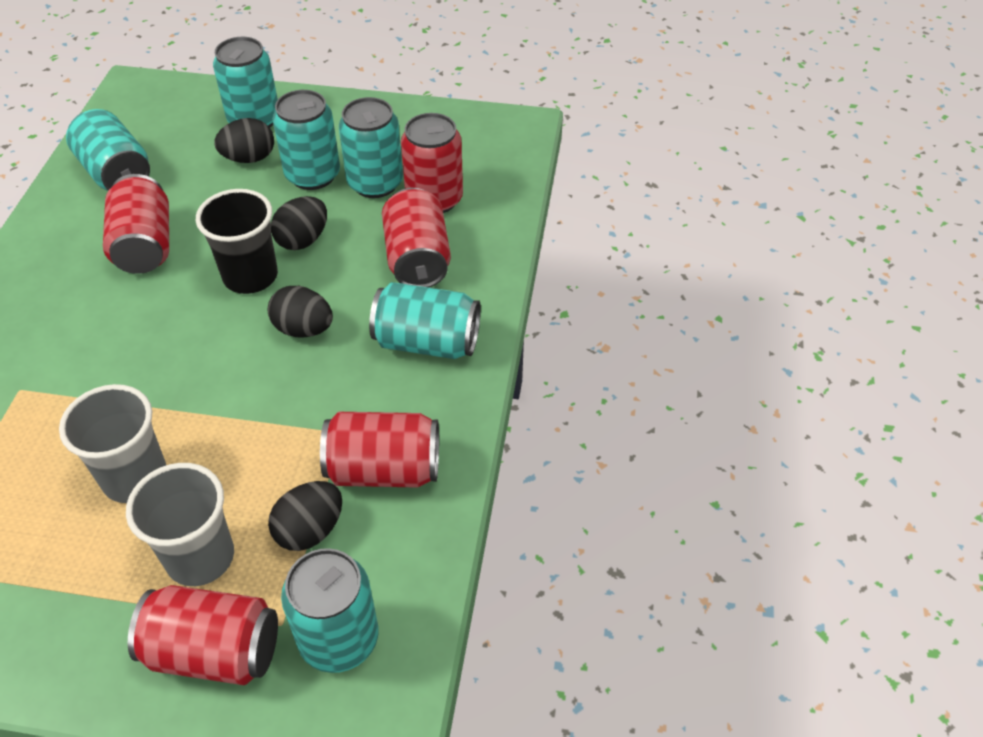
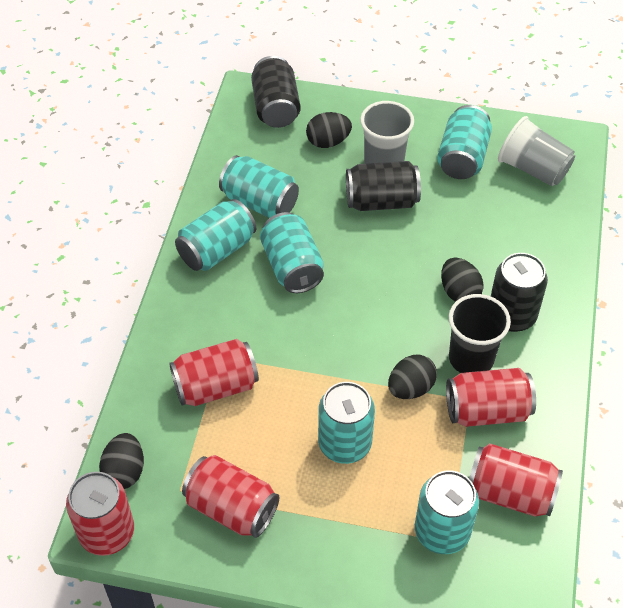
black can: 0 -> 3

